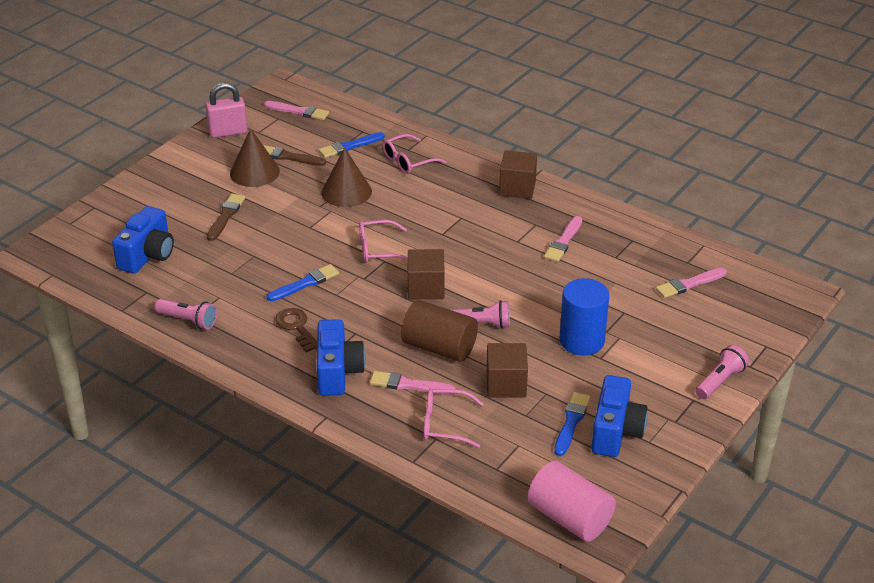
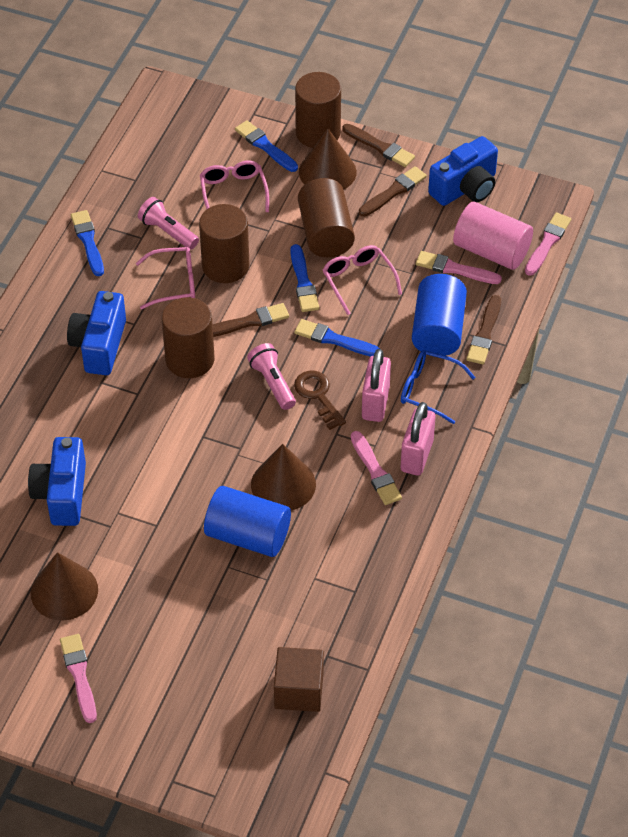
blue brush: 3 -> 4
blue cylinder: 1 -> 2
blue glasses: 0 -> 1
brown brush: 2 -> 4
brown cone: 2 -> 3
brown cube: 3 -> 1
brown cylinder: 1 -> 4
pink flashlight: 3 -> 2
pink padlock: 1 -> 2

